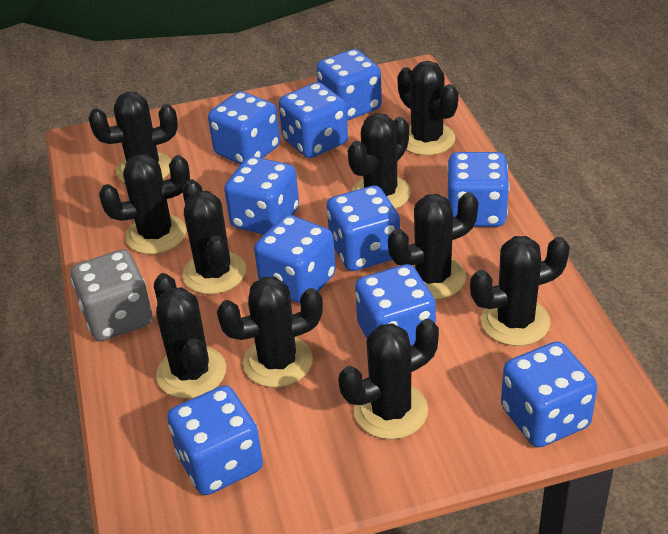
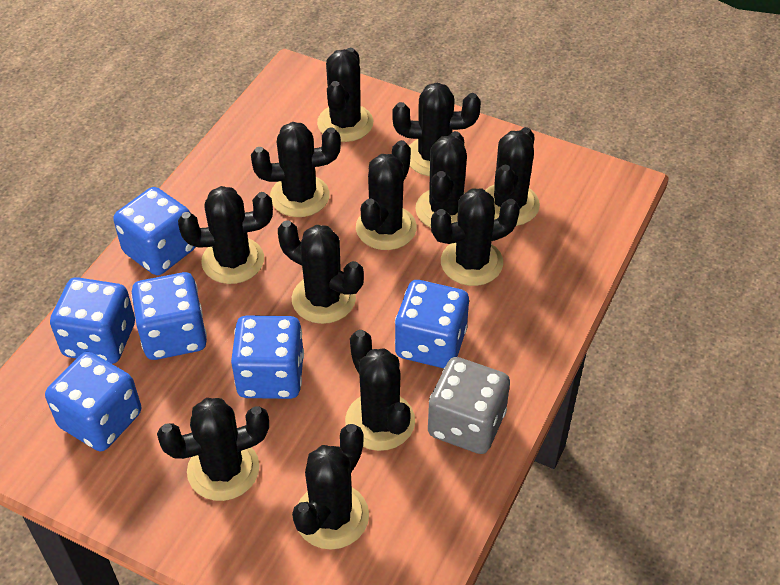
black cactus: 10 -> 12
blue dice: 10 -> 6

